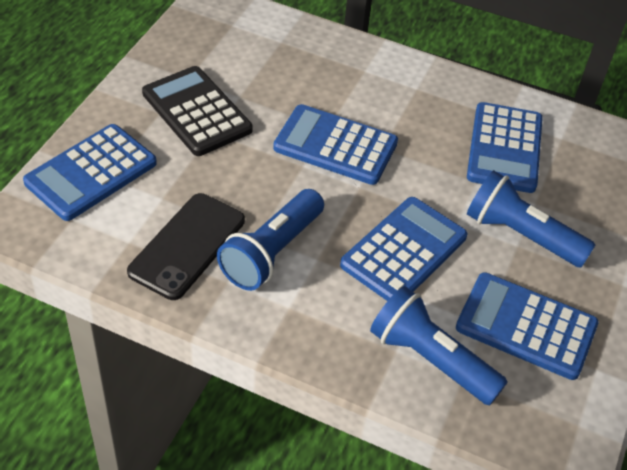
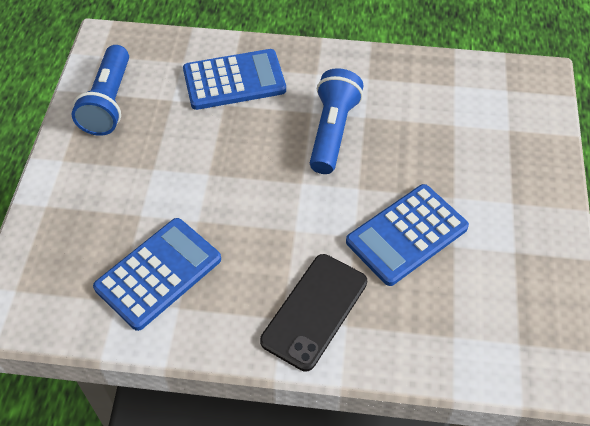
black calculator: 1 -> 0
blue calculator: 5 -> 3
blue flashlight: 3 -> 2

